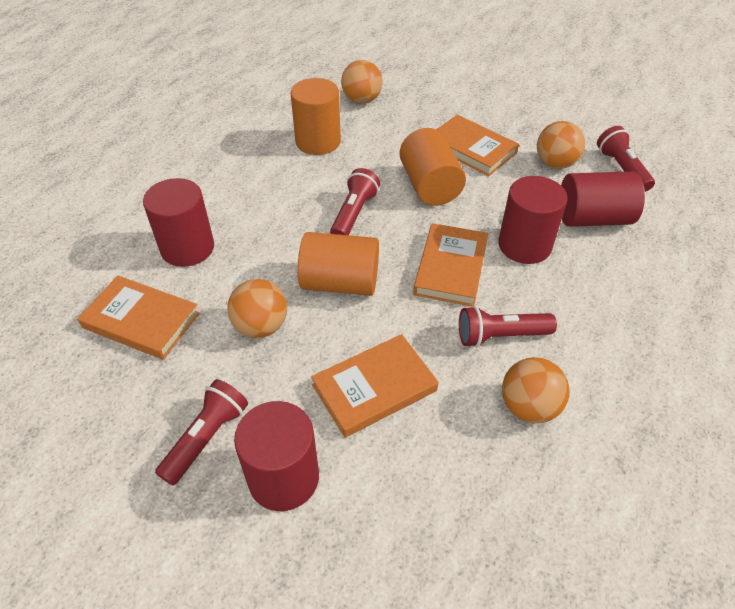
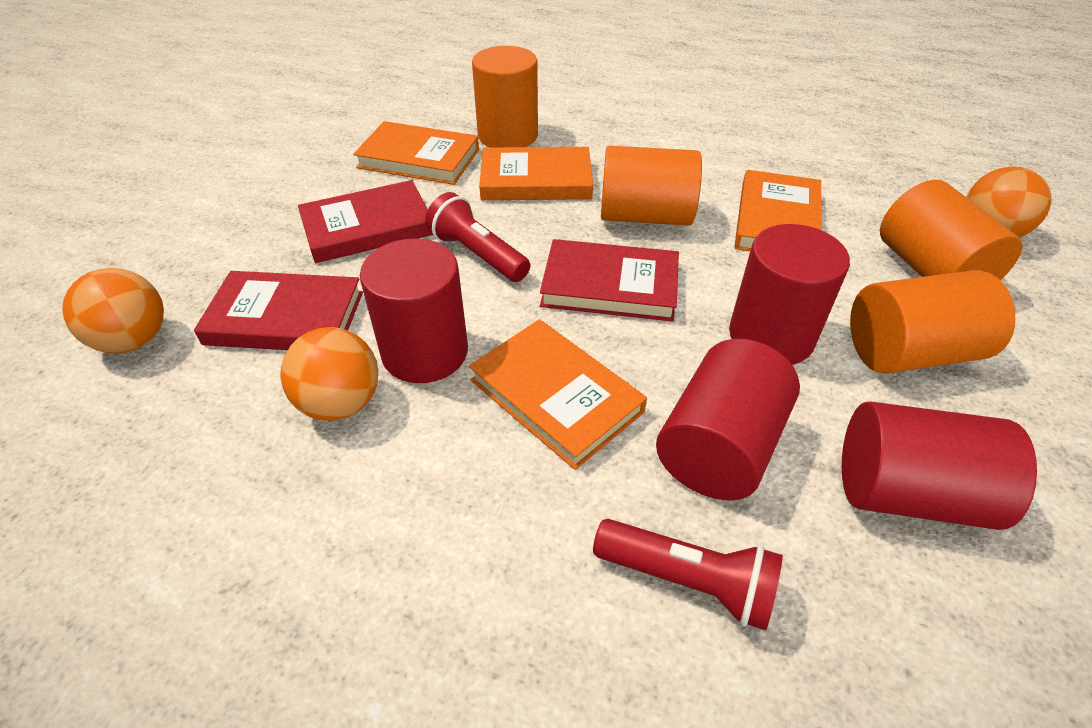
orange ball: 4 -> 3
orange cylinder: 3 -> 4
red book: 0 -> 3
red flashlight: 4 -> 2

